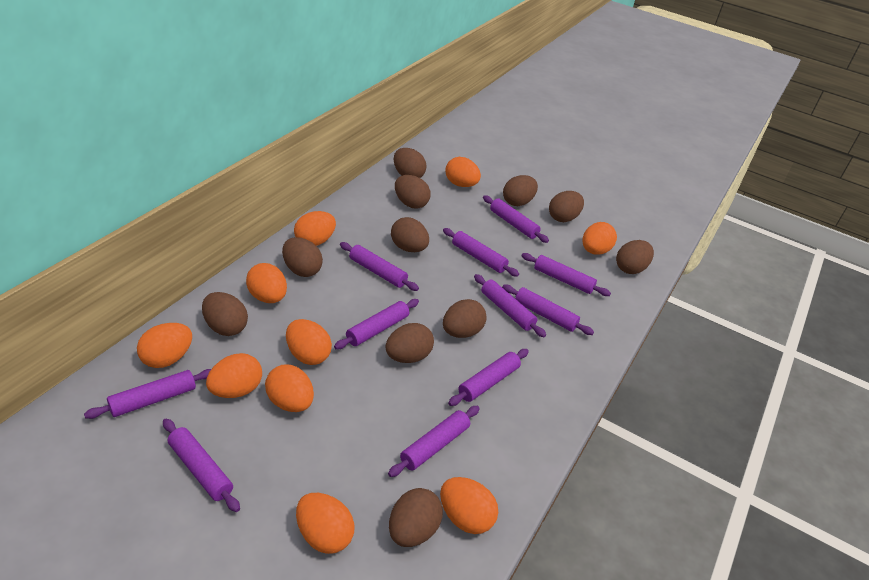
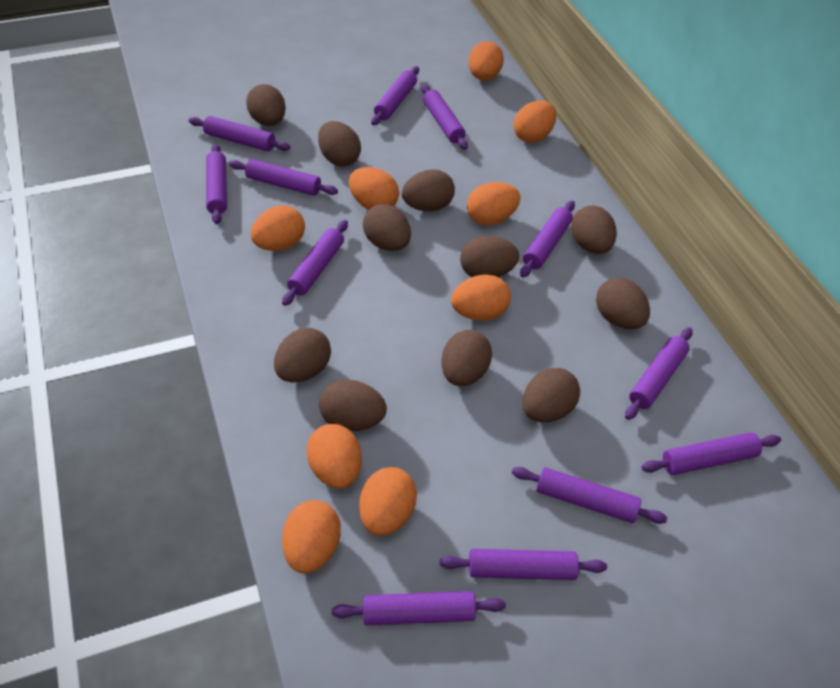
orange egg: 10 -> 9
purple rolling pin: 11 -> 12

